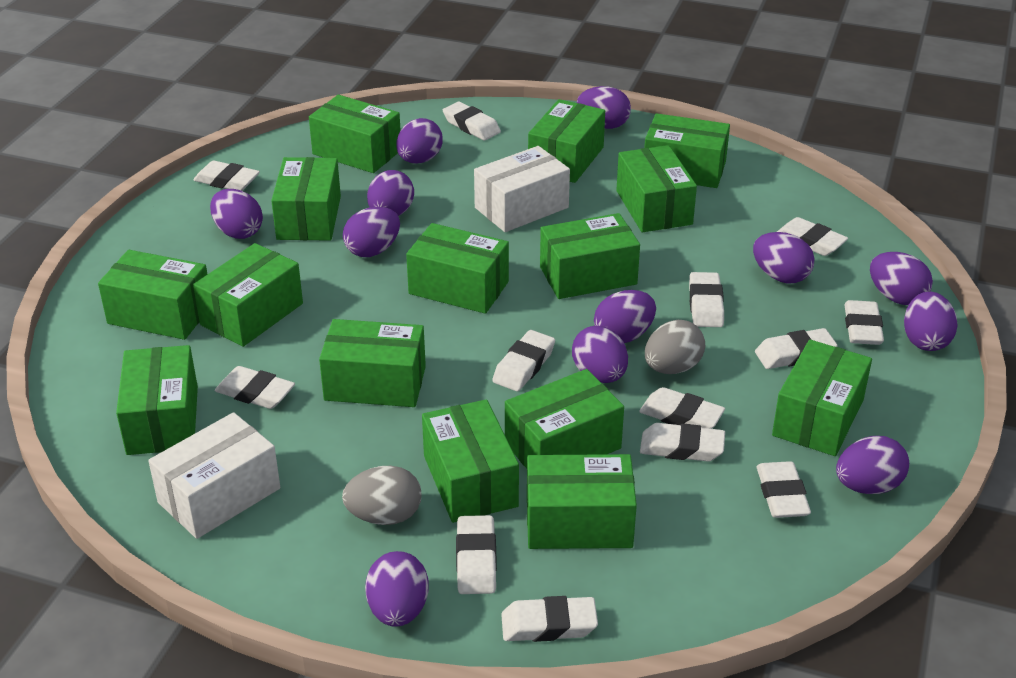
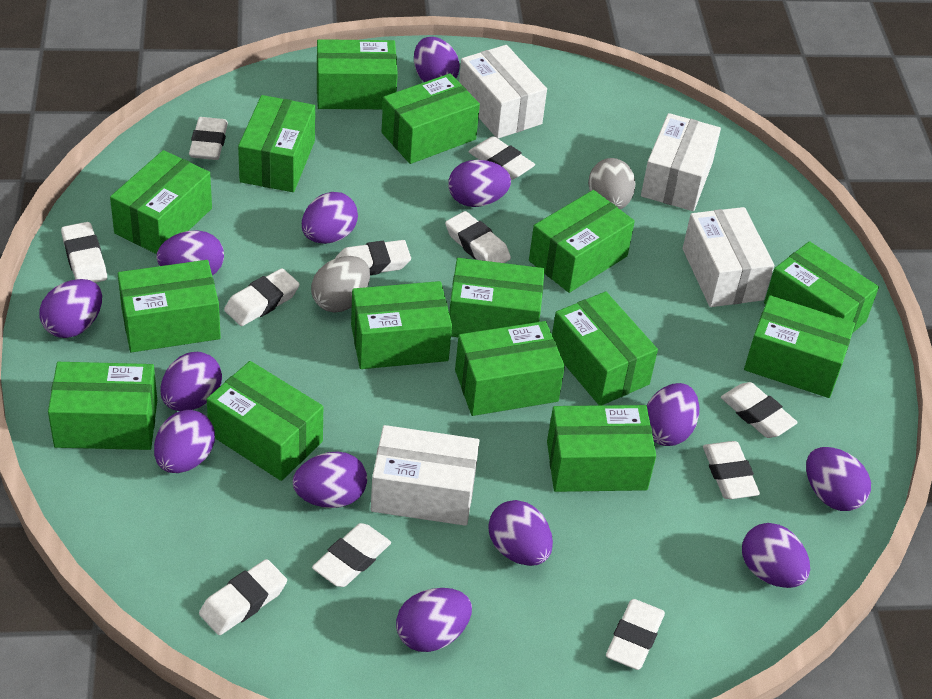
purple egg: 12 -> 13
white box: 2 -> 4
white eraser: 13 -> 11

